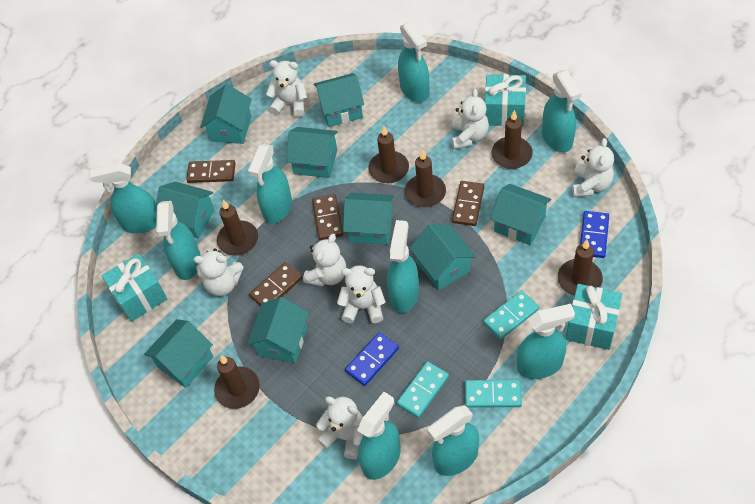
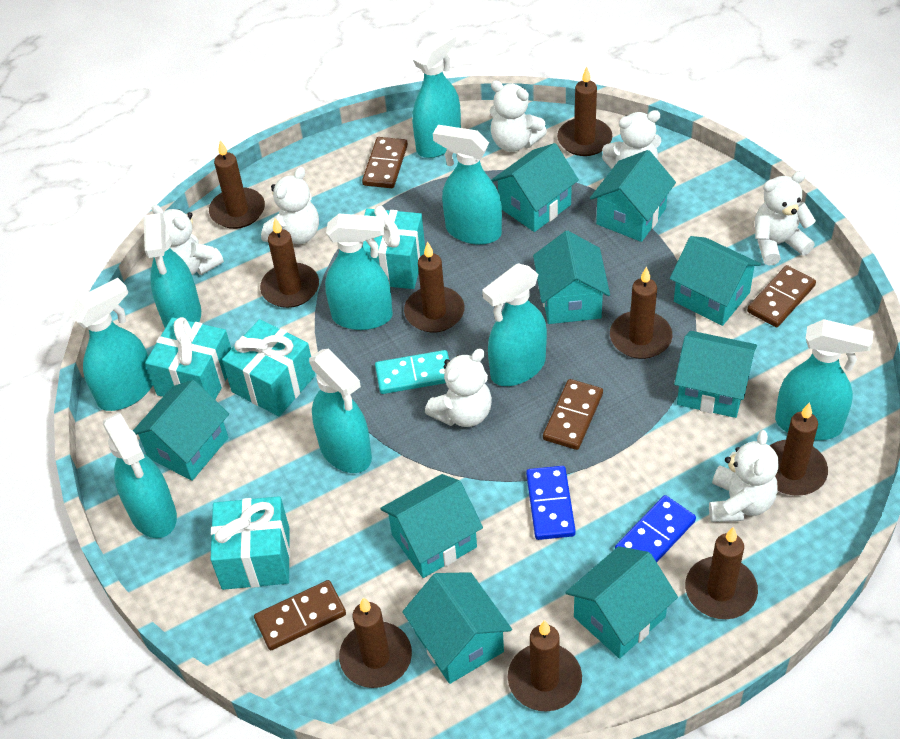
brown candle: 6 -> 9
turquoise domino: 3 -> 1
turquoise gift: 3 -> 4

